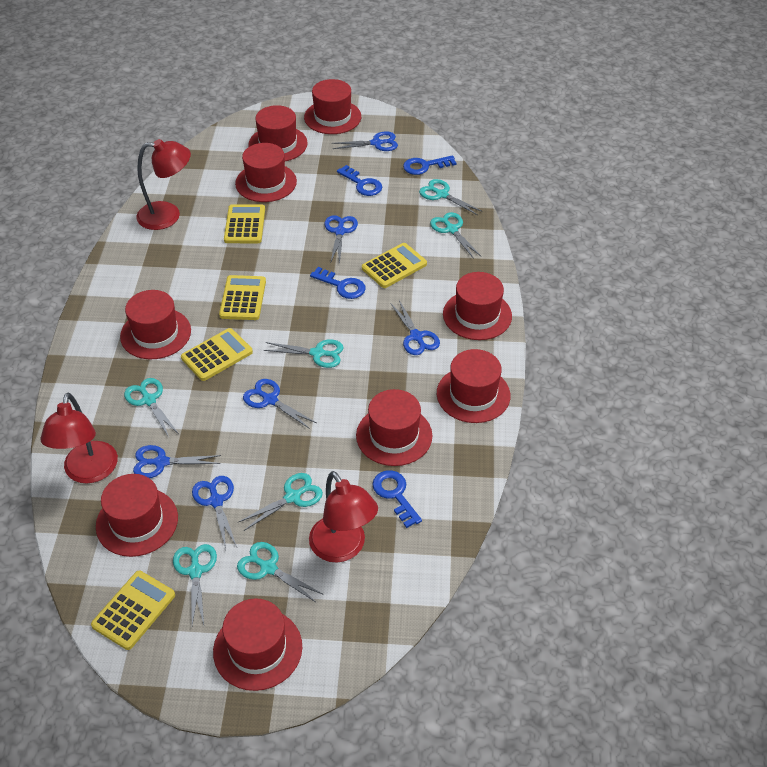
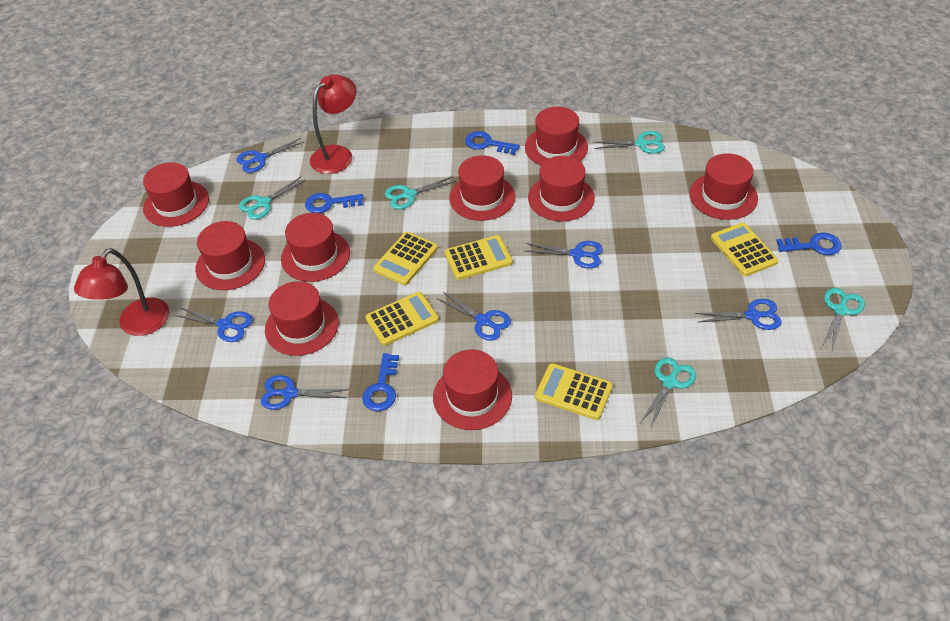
red lamp: 3 -> 2
turquoise scissors: 7 -> 5

